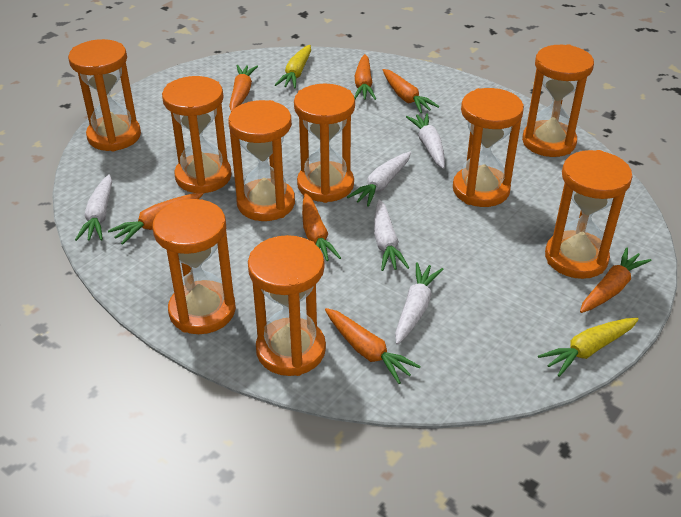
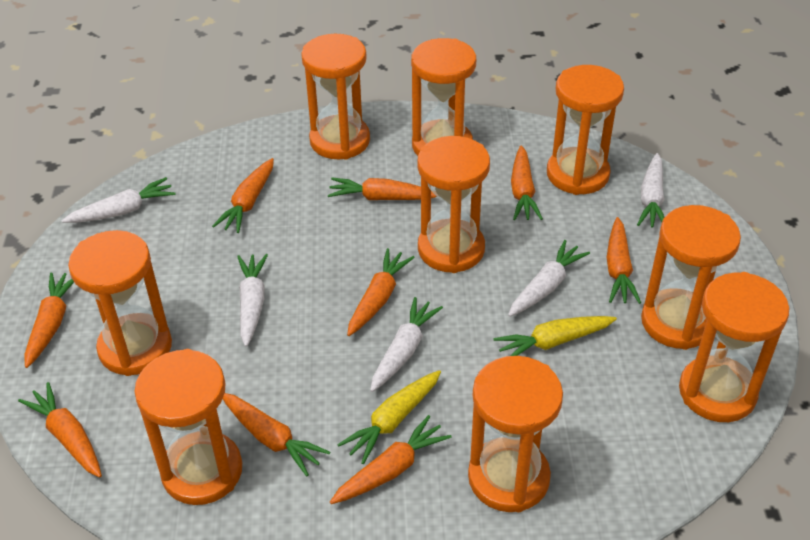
orange carrot: 7 -> 9

